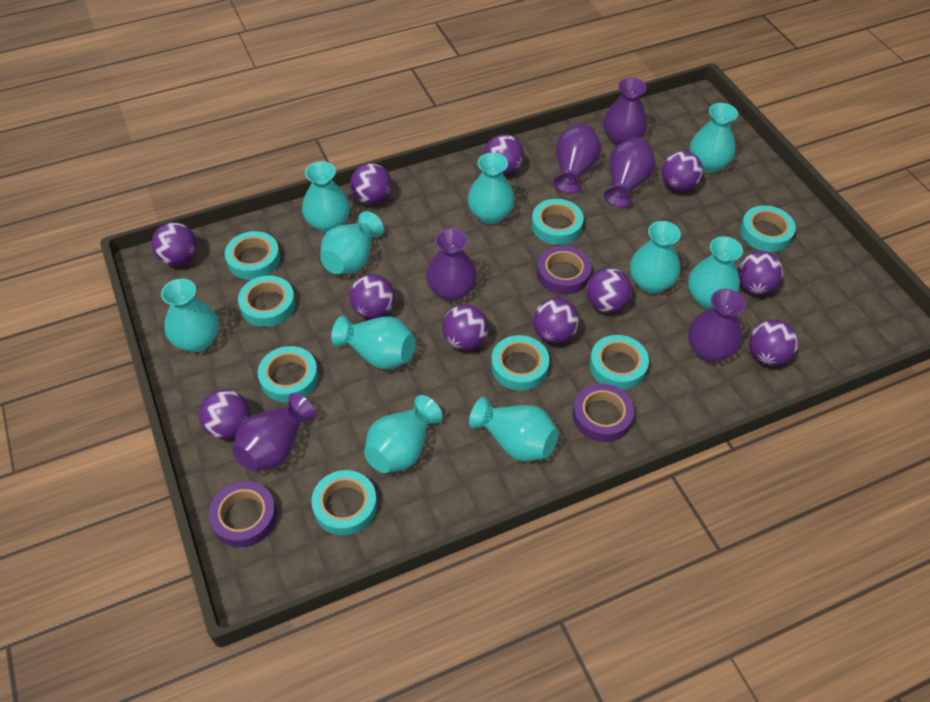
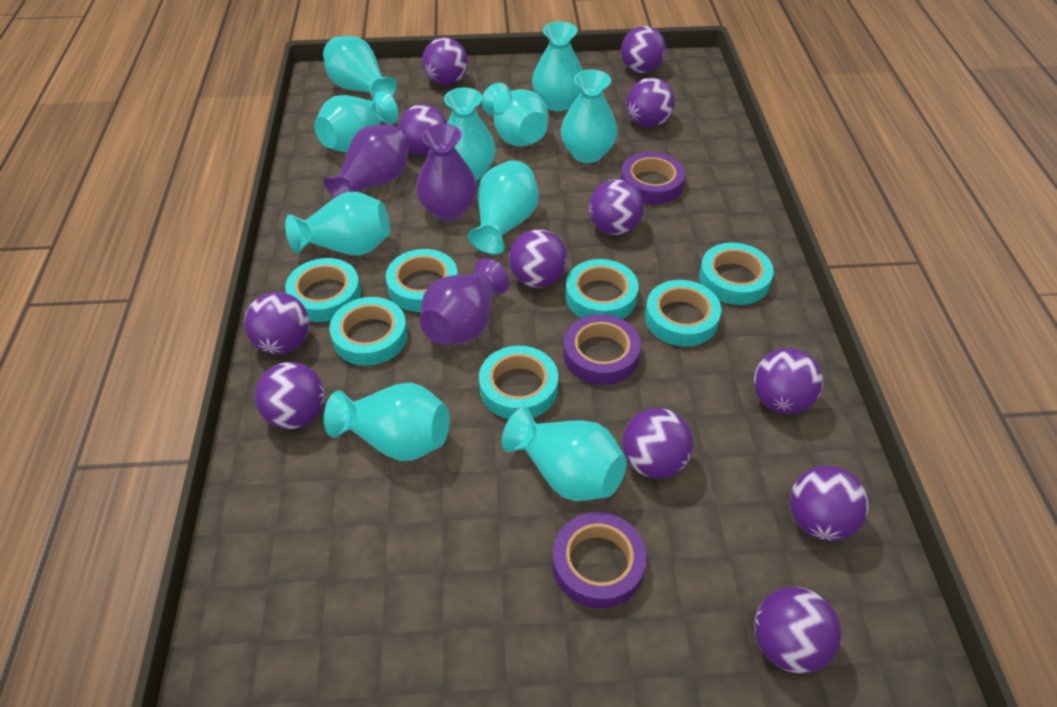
purple ball: 11 -> 12
purple vase: 6 -> 3
turquoise tape: 8 -> 7

